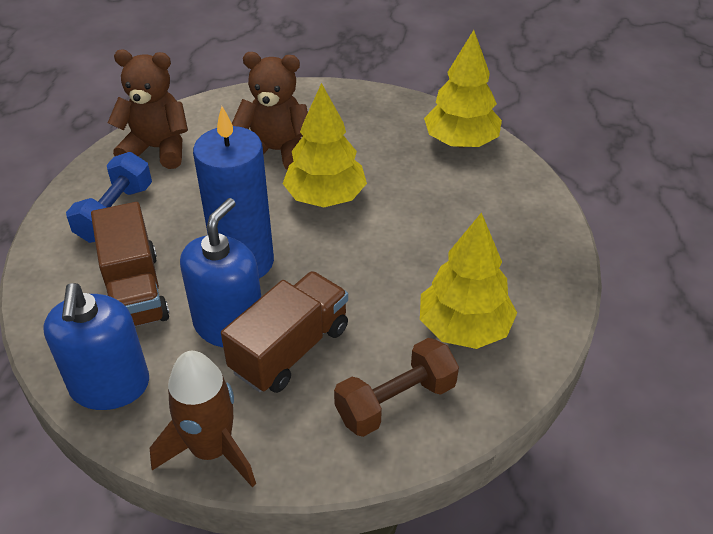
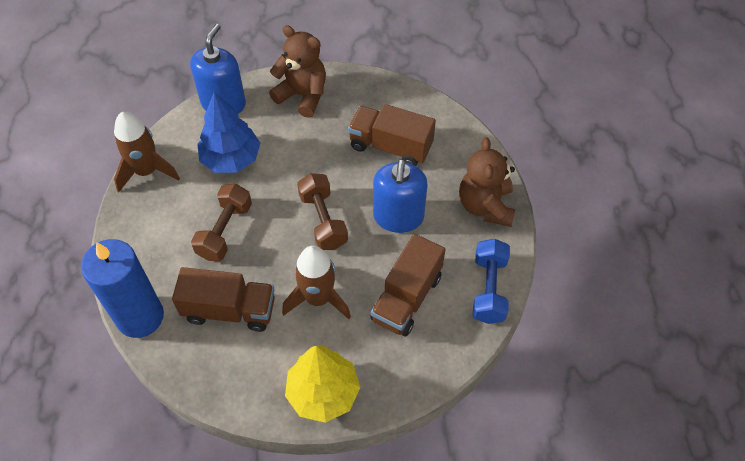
blue tree: 0 -> 1
brown dumbbell: 1 -> 2
brown rocket: 1 -> 2
brown truck: 2 -> 3
yellow tree: 3 -> 1

